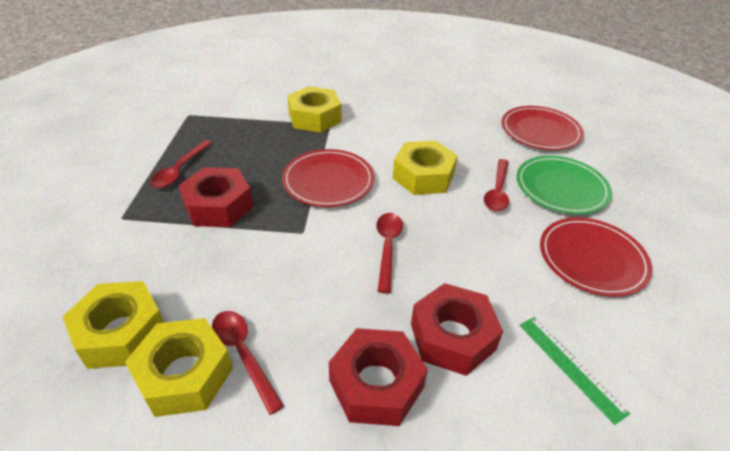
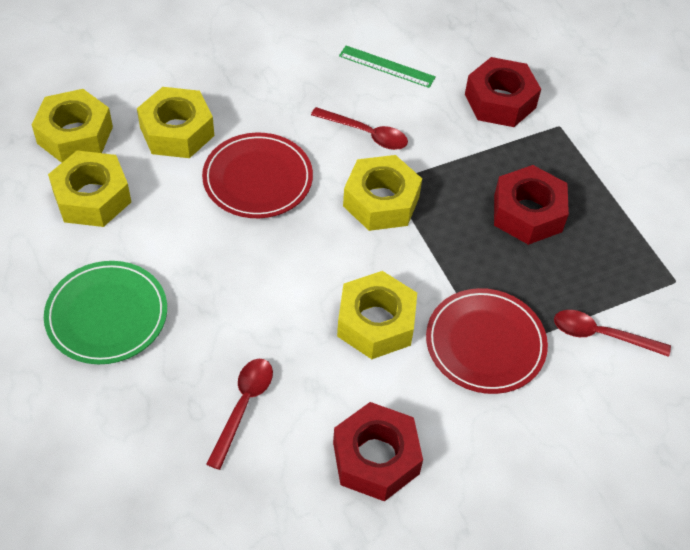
red plate: 3 -> 2
red spoon: 4 -> 3
yellow nut: 4 -> 5

